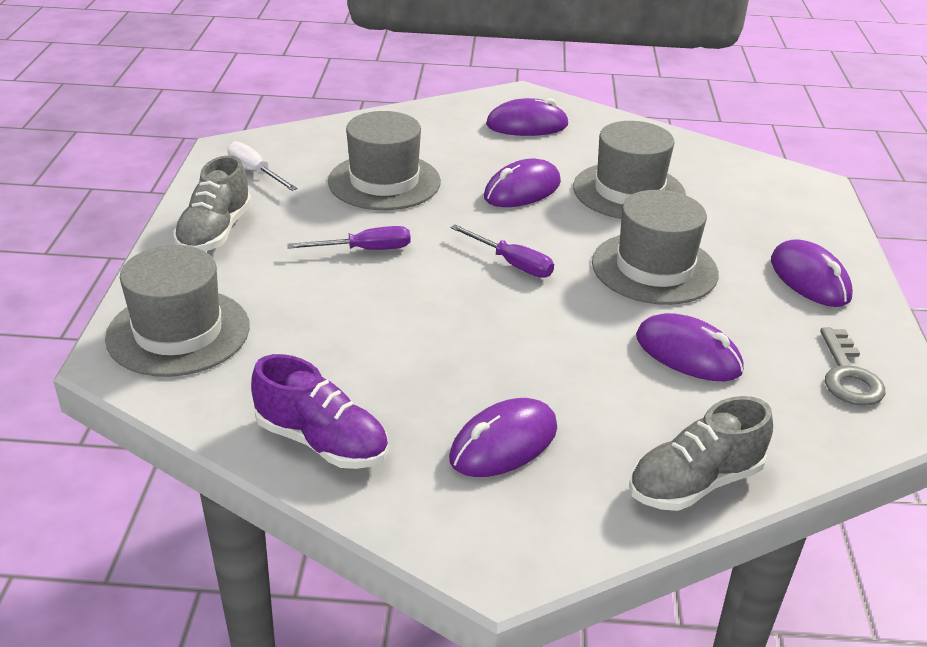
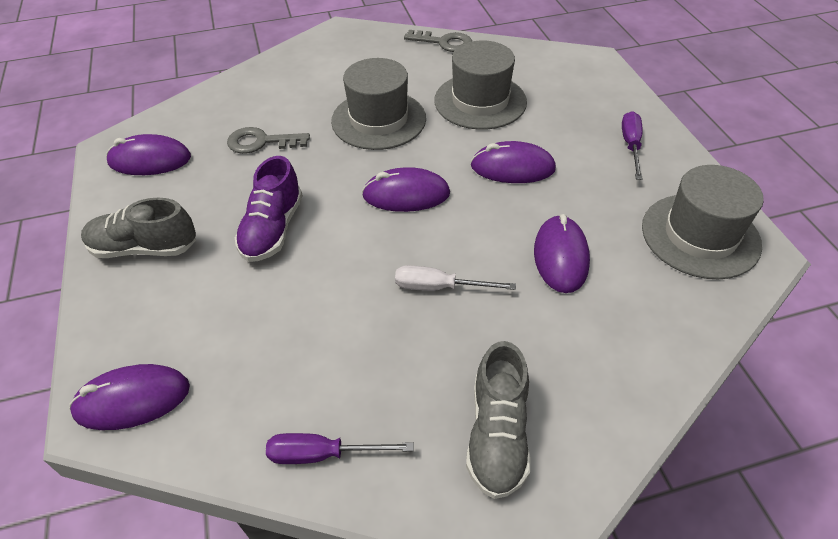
grey hat: 4 -> 3
grey key: 1 -> 2

